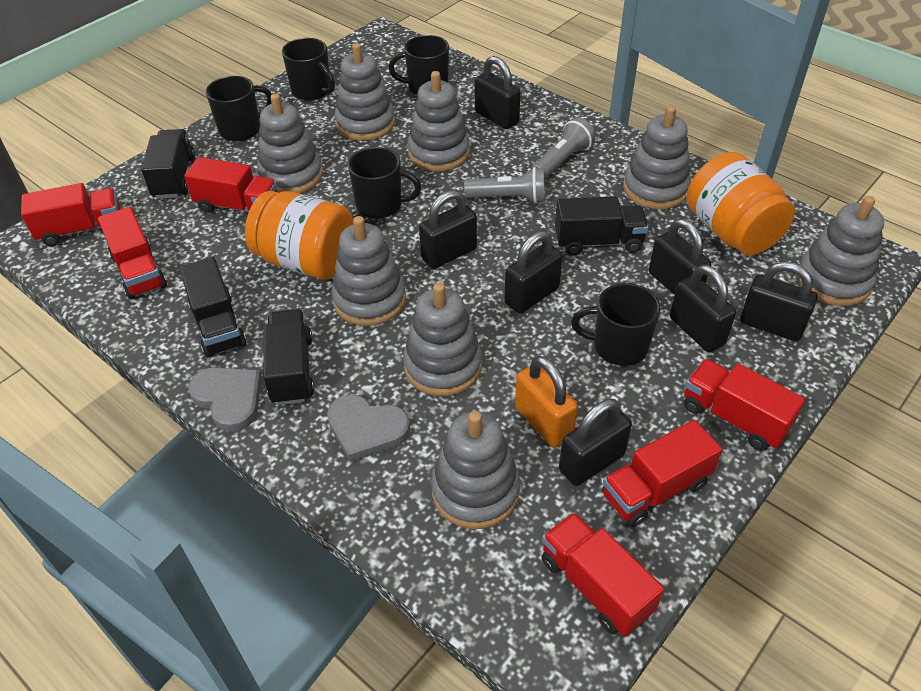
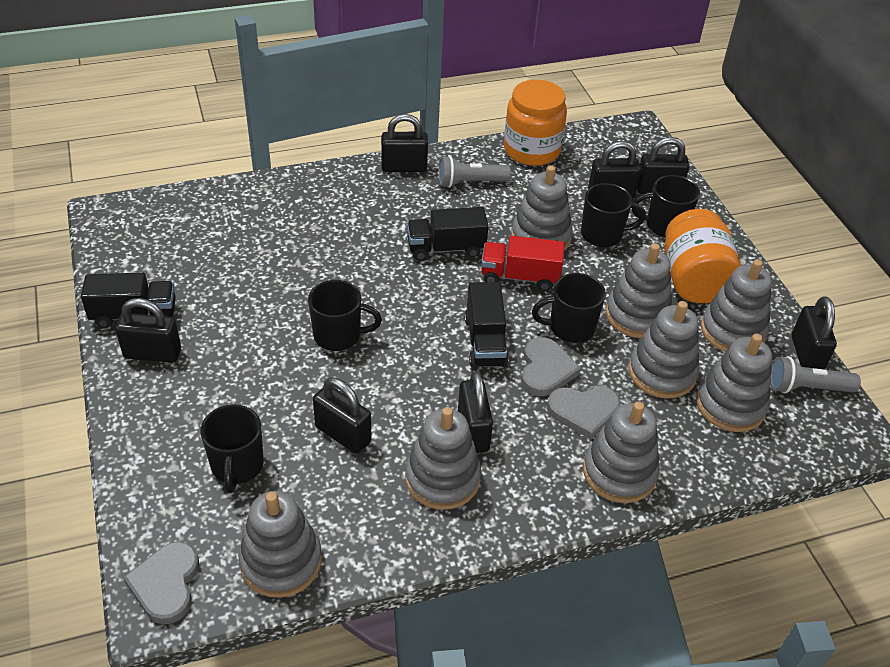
black truck: 4 -> 3
grey heart: 2 -> 3
orange padlock: 1 -> 0
red truck: 6 -> 1

